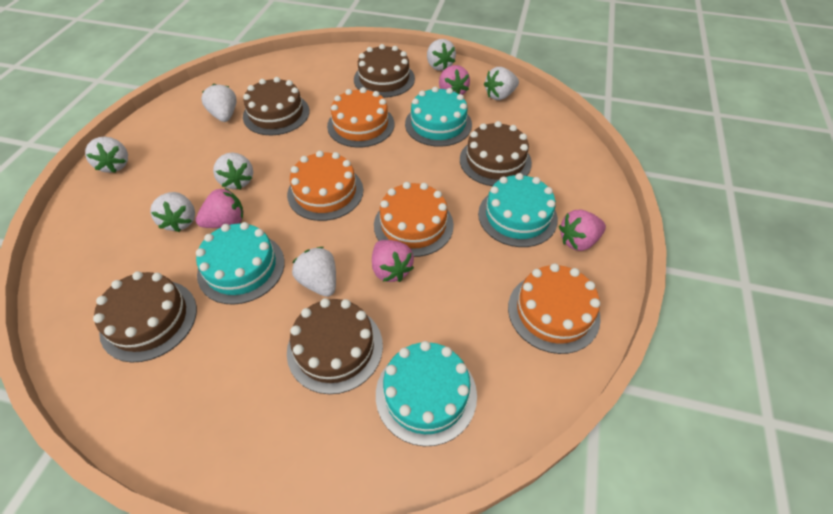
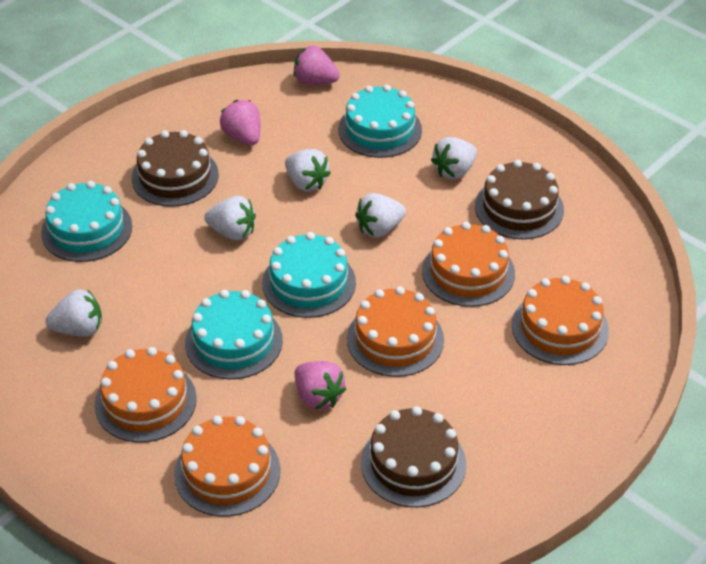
brown cake: 5 -> 3
orange cake: 4 -> 5
pink strawberry: 4 -> 3
white strawberry: 7 -> 5

